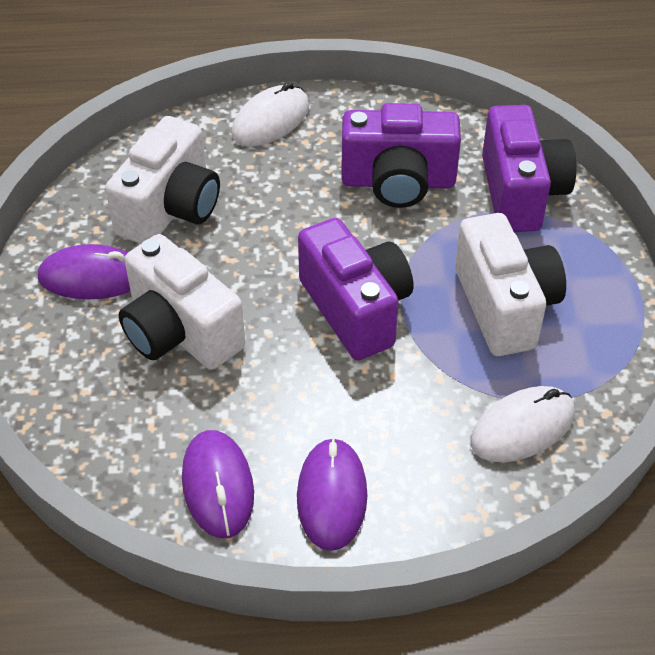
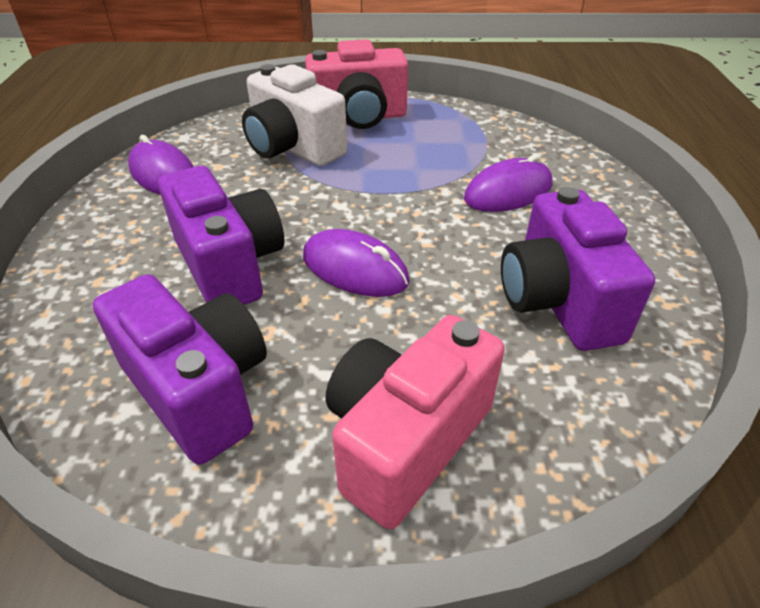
pink camera: 0 -> 2
white camera: 3 -> 1
white mouse: 2 -> 0

